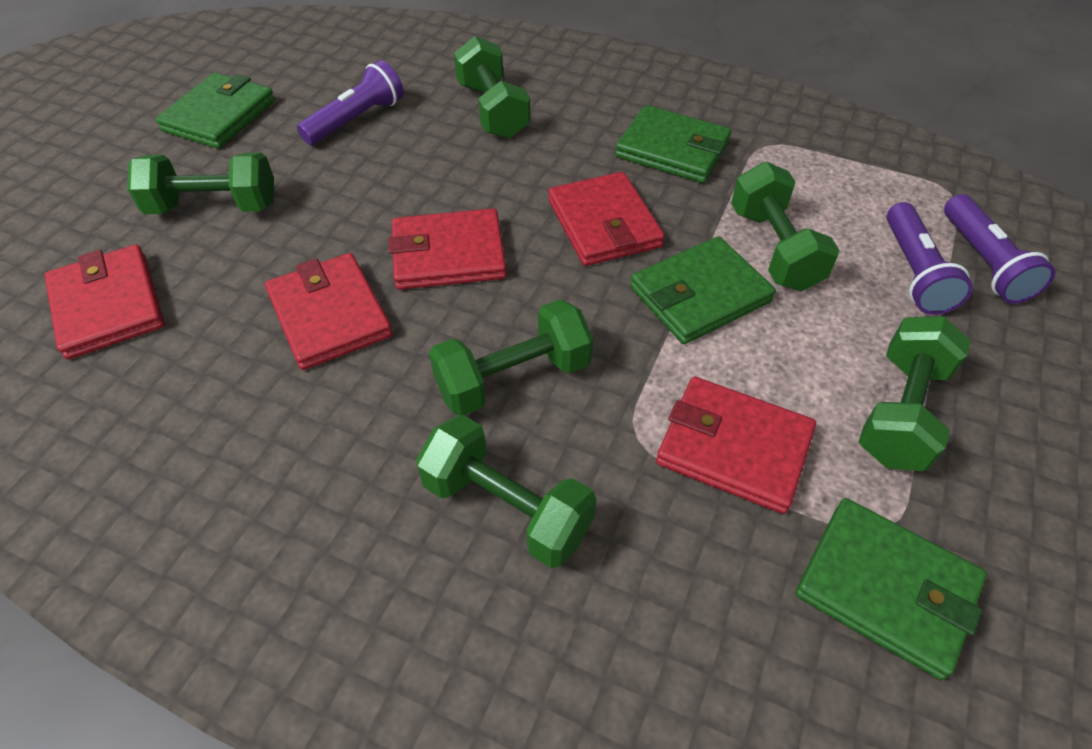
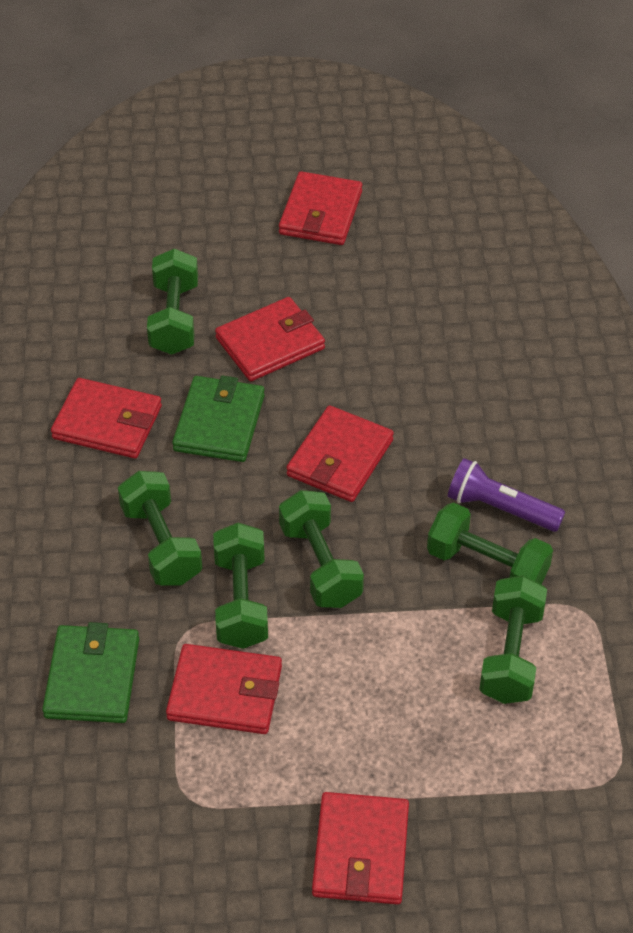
green wallet: 4 -> 2
purple flashlight: 3 -> 1
red wallet: 5 -> 6

